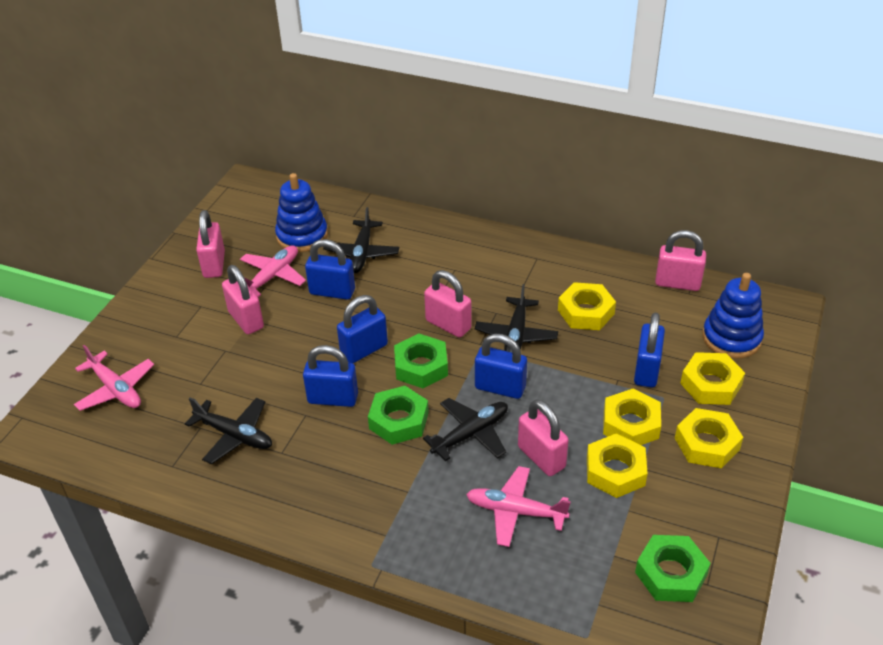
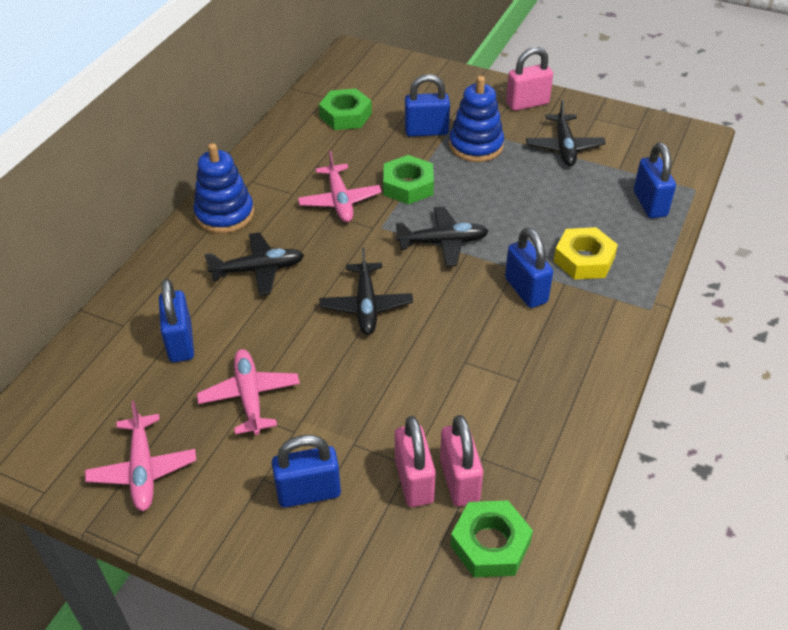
pink padlock: 5 -> 3
yellow nut: 5 -> 1

